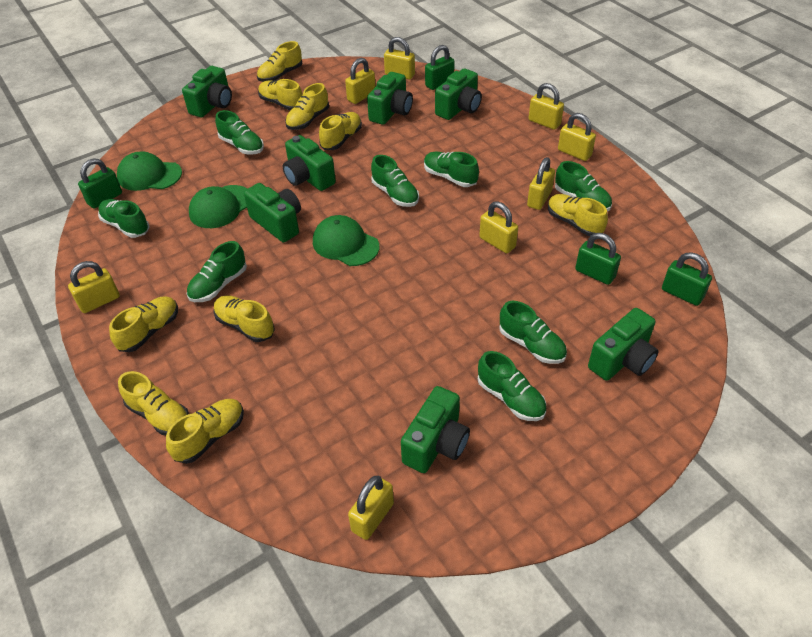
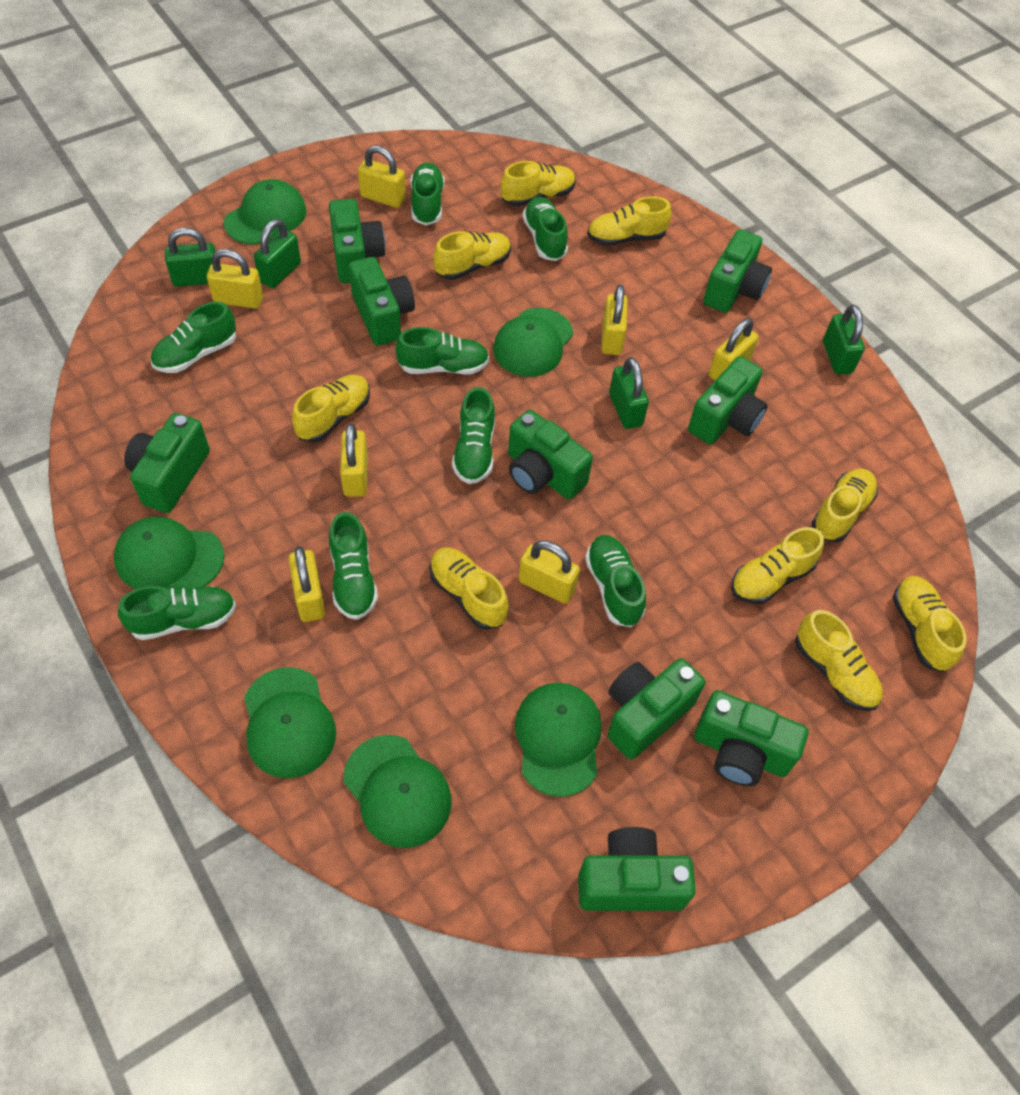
green camera: 7 -> 9
green cap: 3 -> 6
yellow padlock: 8 -> 7

